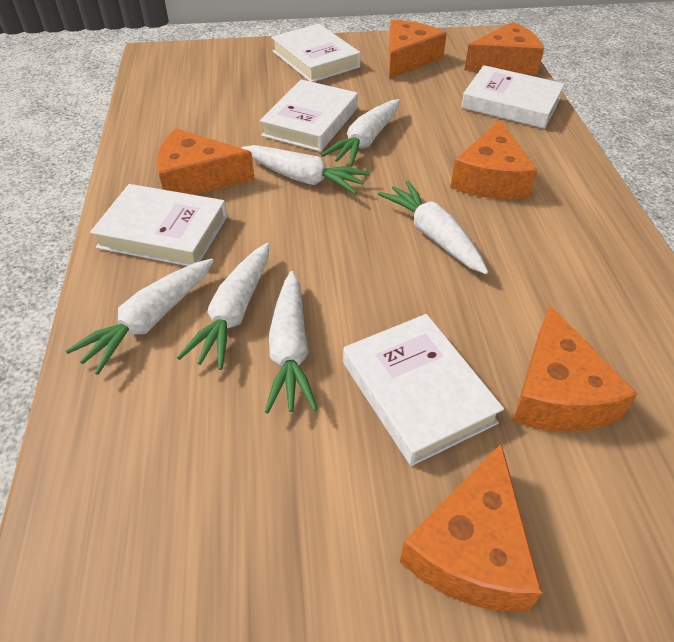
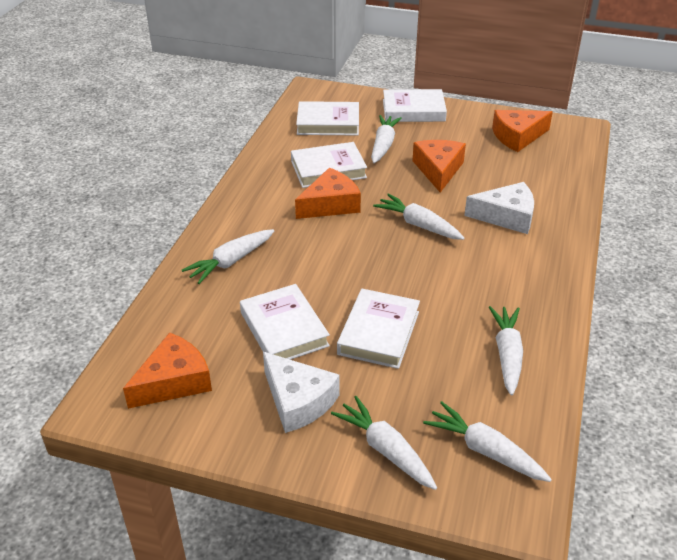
orange cheese: 6 -> 4
white cheese: 0 -> 2

